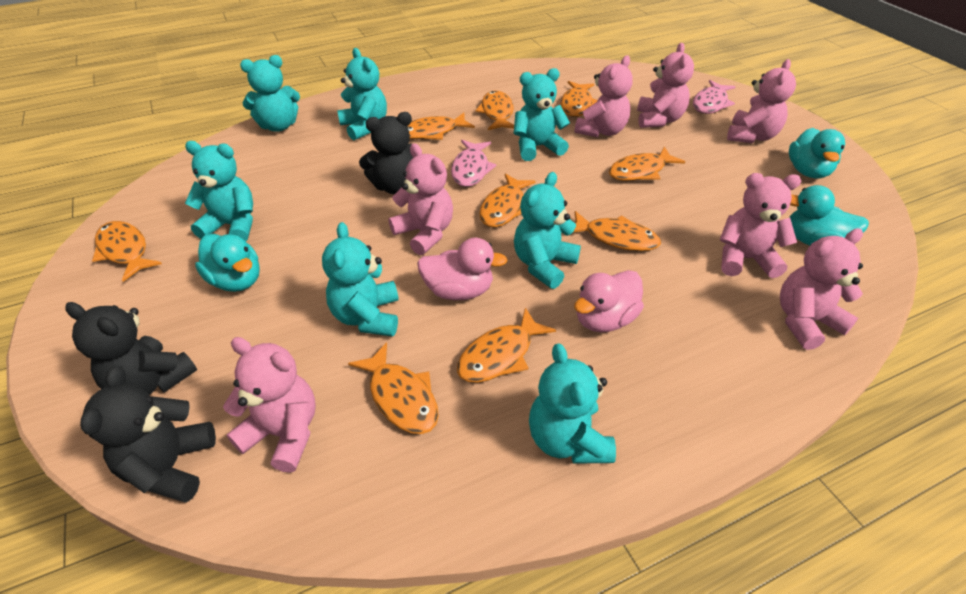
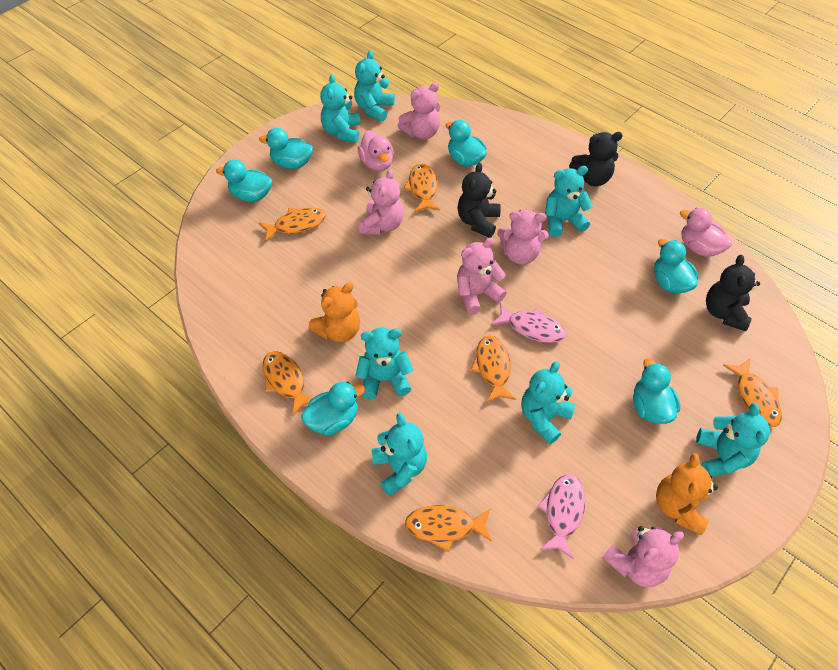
orange fish: 9 -> 6
orange teddy bear: 0 -> 2
pink teddy bear: 7 -> 5
turquoise duck: 3 -> 6

